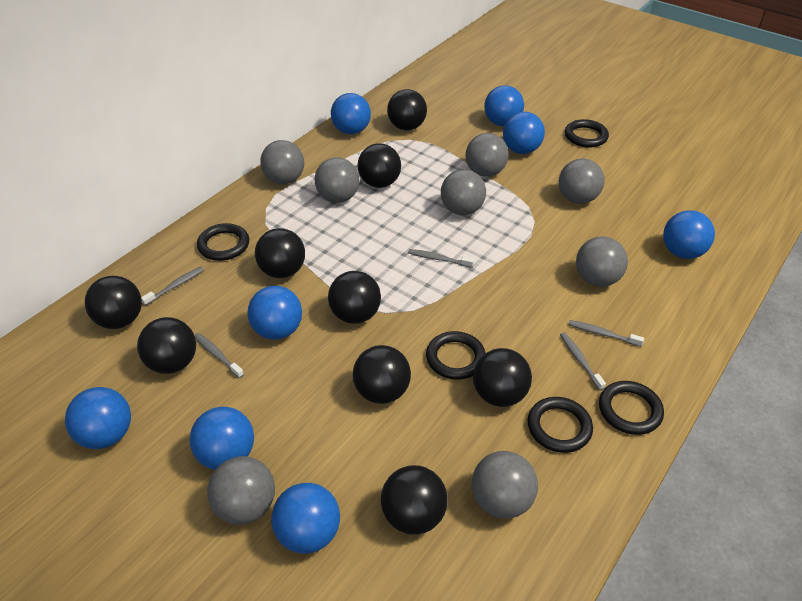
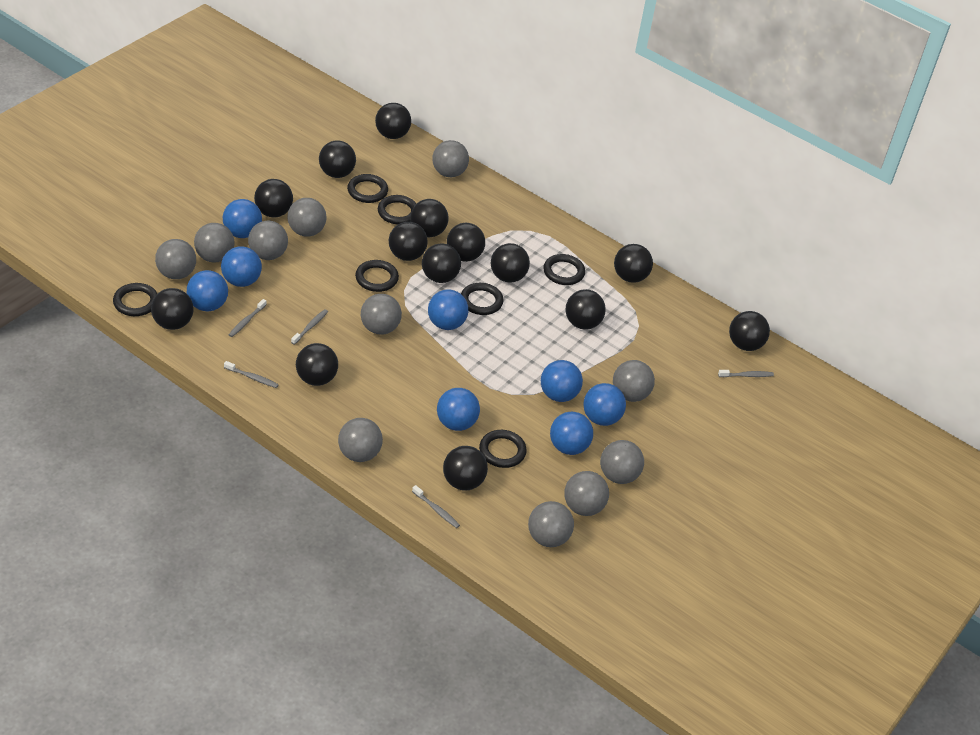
black ball: 9 -> 14
black ring: 5 -> 7
grey ball: 8 -> 11

